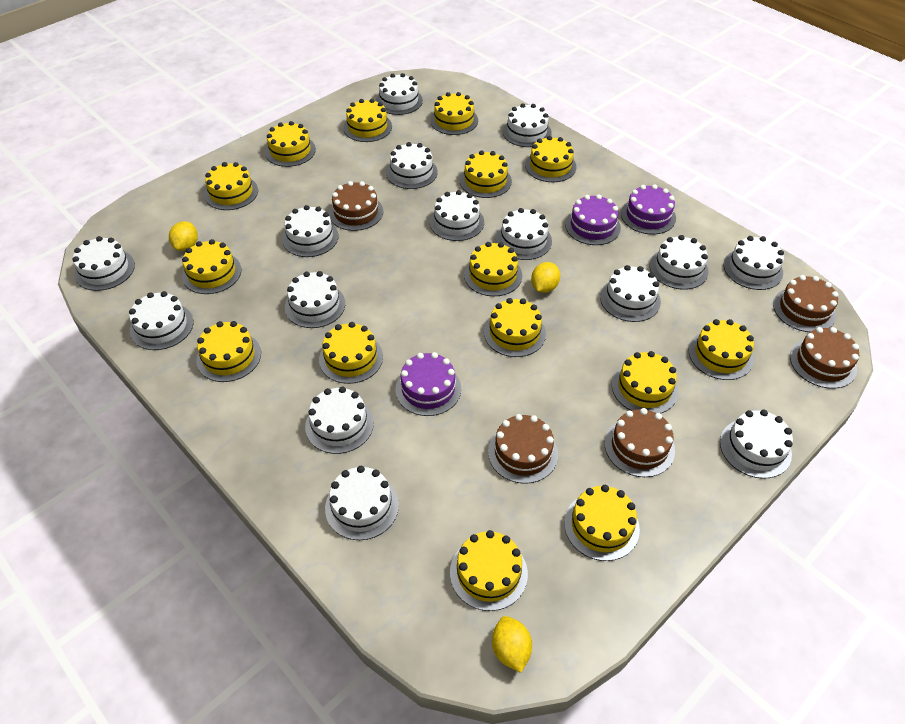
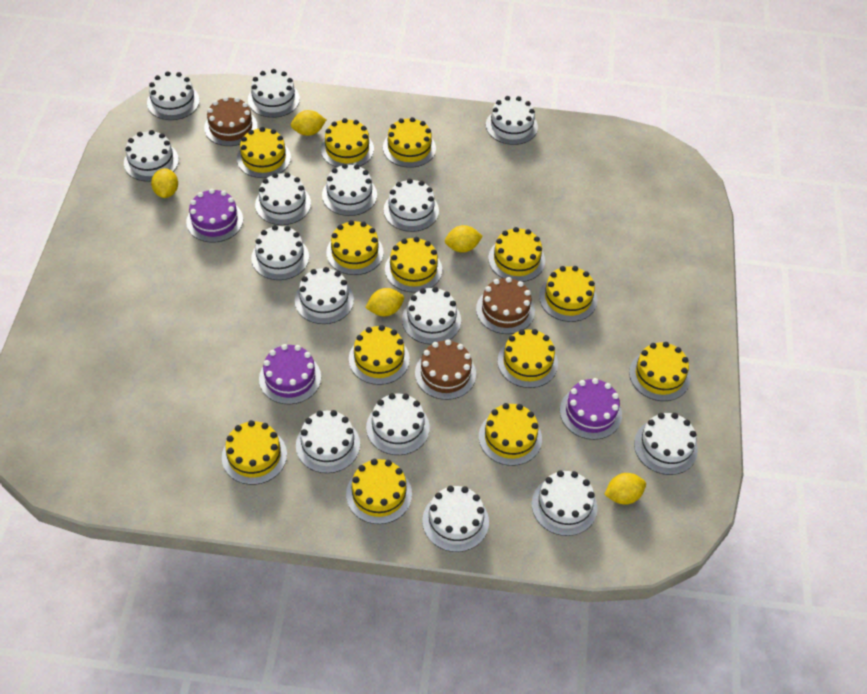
brown cake: 5 -> 3
yellow cake: 15 -> 13
yellow lemon: 3 -> 5

